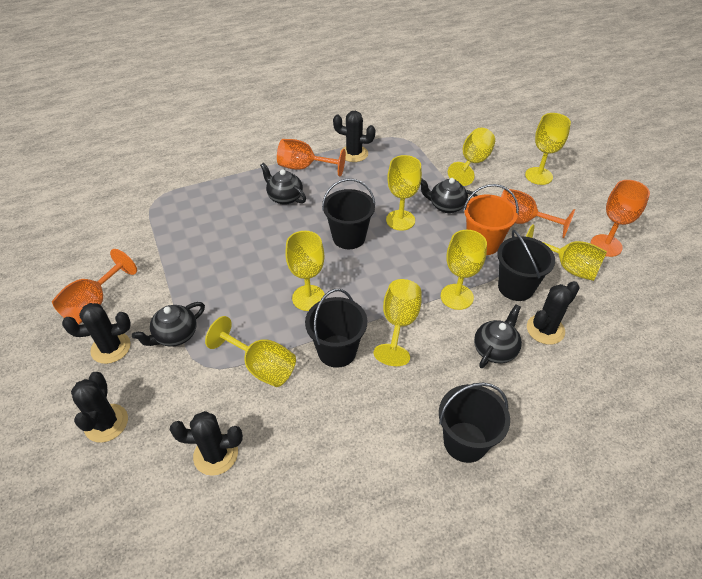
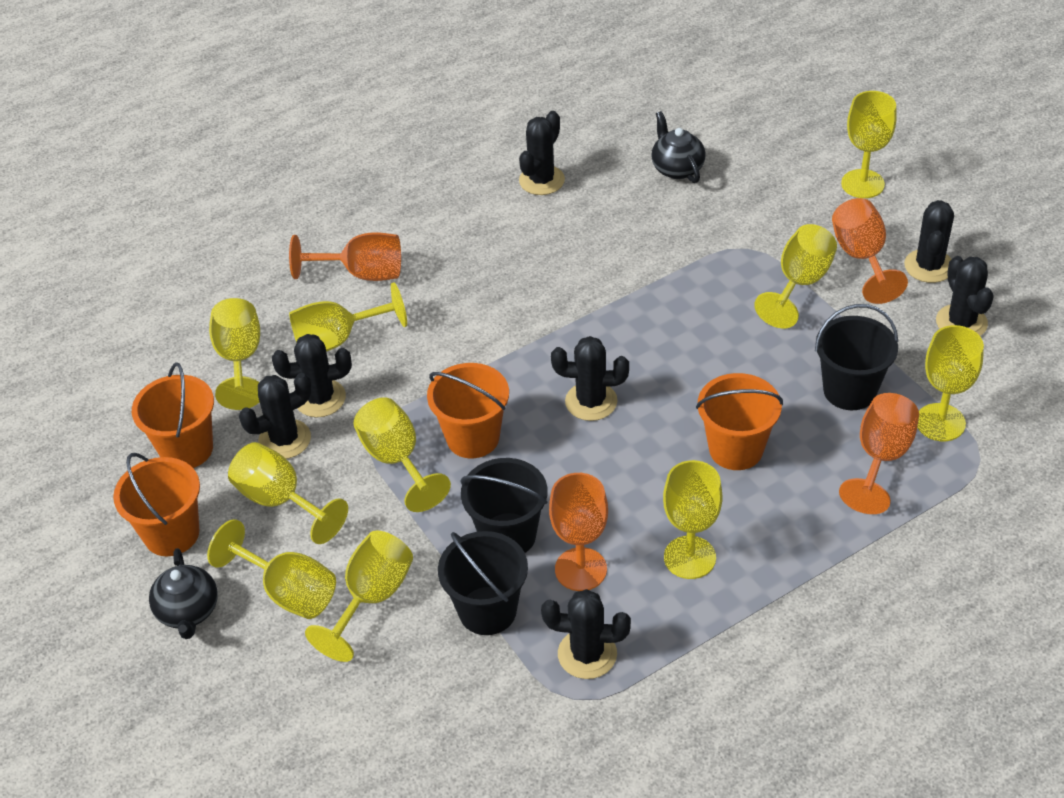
black bucket: 4 -> 3
black cactus: 5 -> 7
black teapot: 4 -> 2
orange bucket: 1 -> 4
yellow goblet: 8 -> 10

